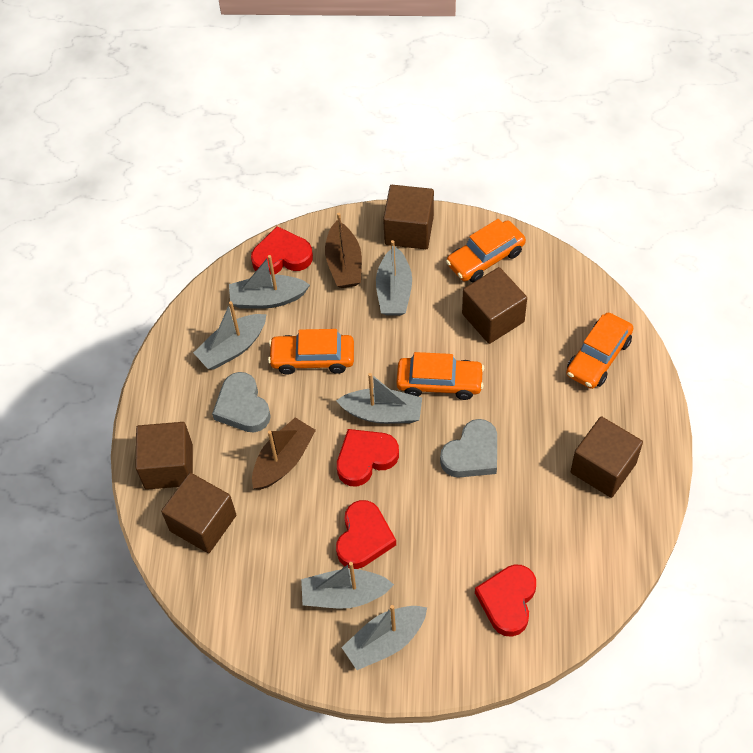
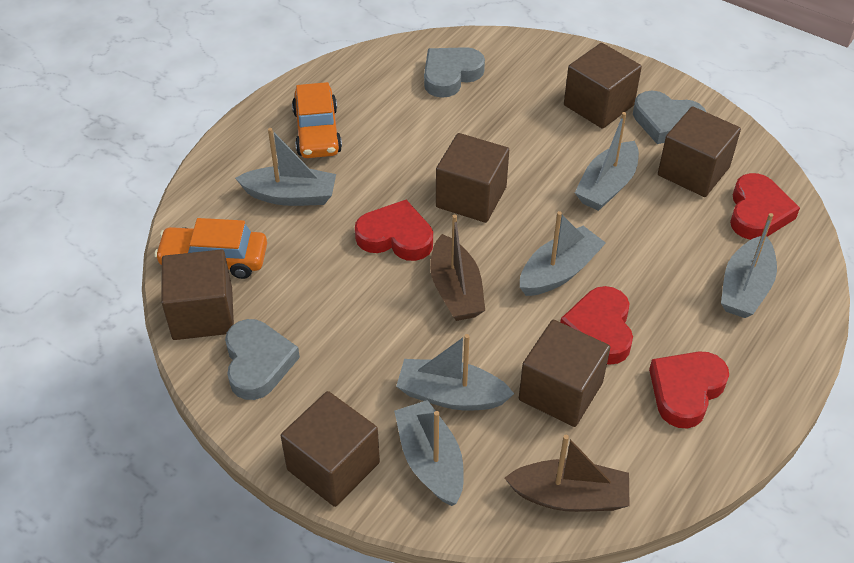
brown cube: 5 -> 6
grey heart: 2 -> 3
orange car: 4 -> 2

